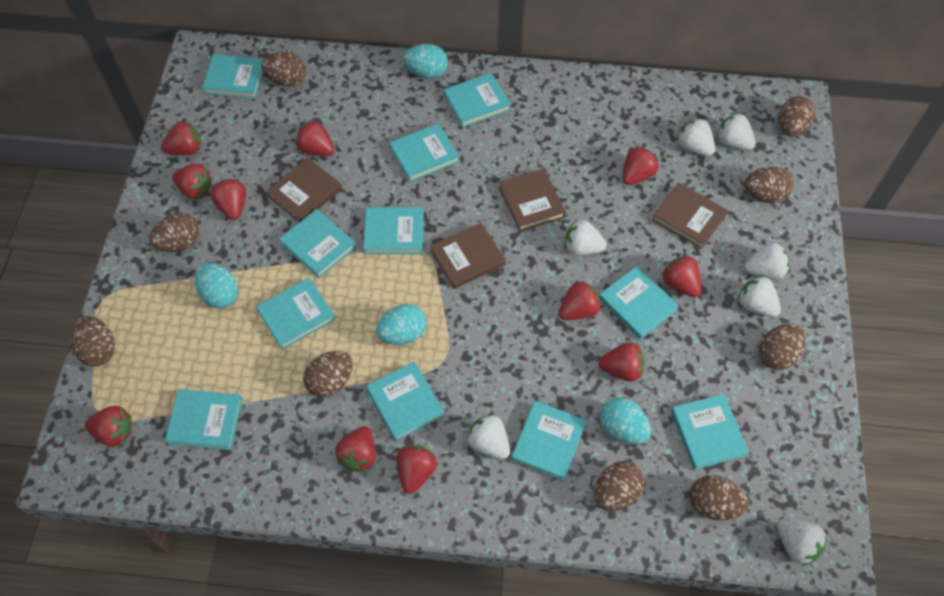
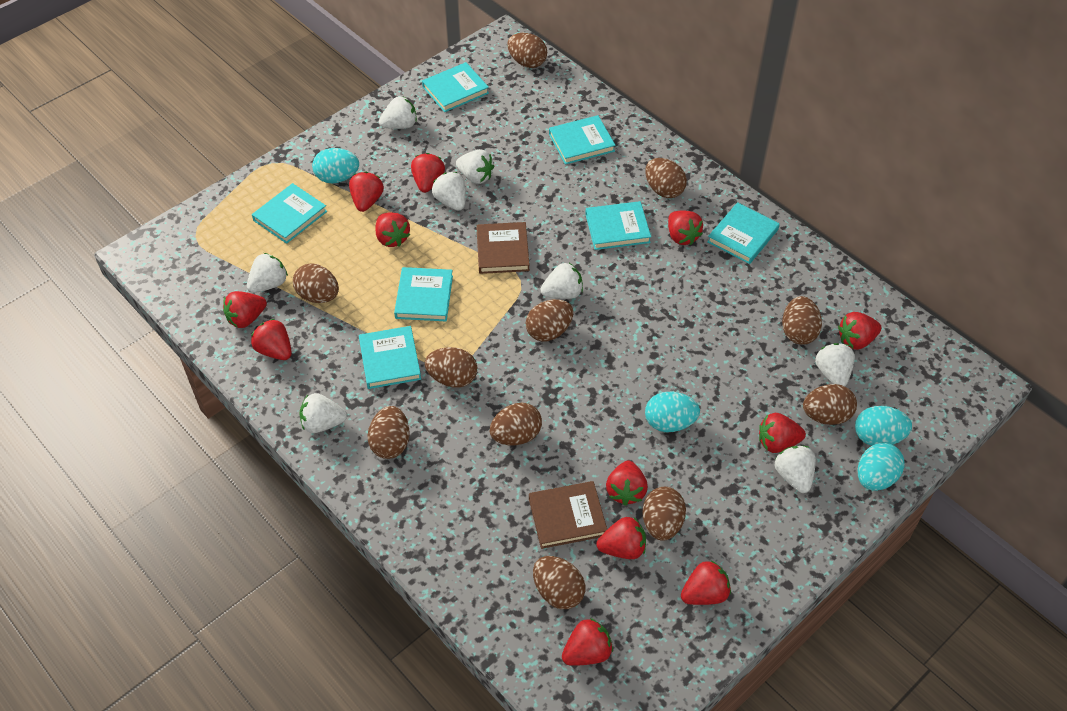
brown book: 4 -> 2
brown egg: 9 -> 11
red strawberry: 11 -> 12
turquoise book: 11 -> 7
white strawberry: 7 -> 8

